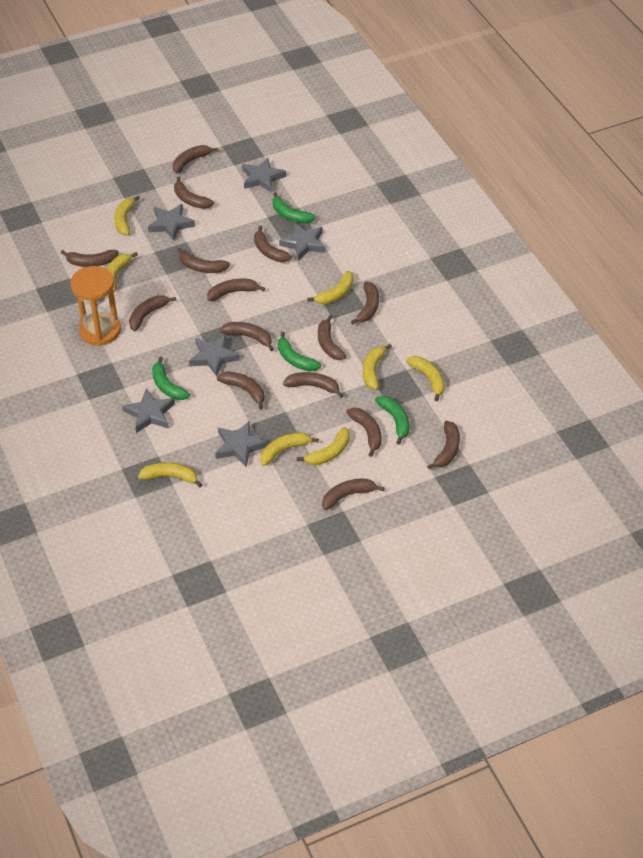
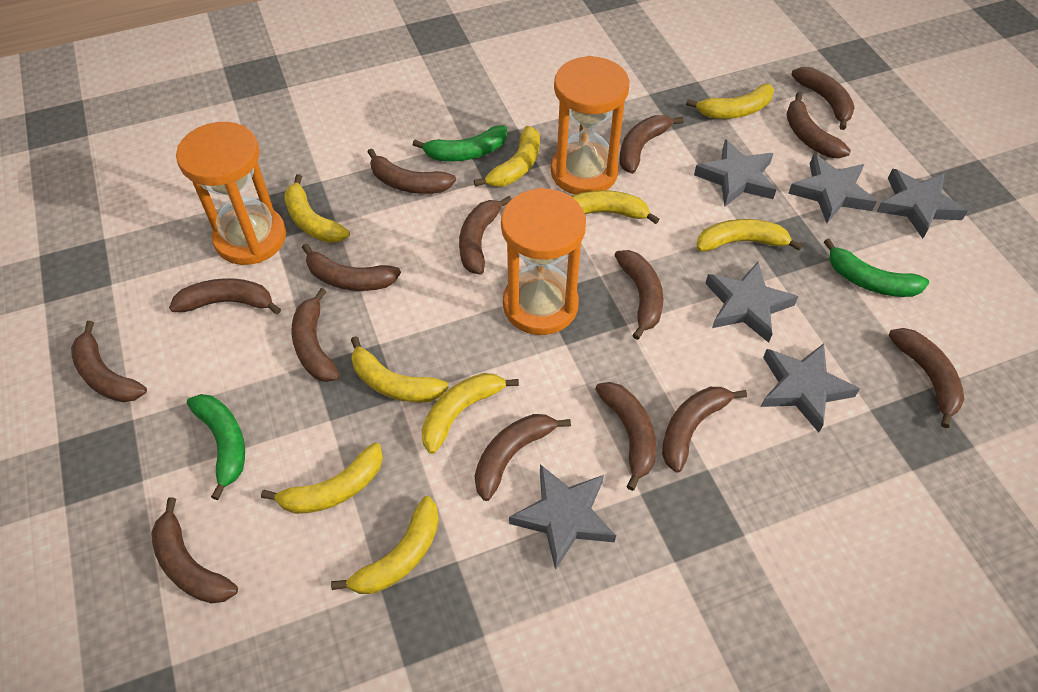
green banana: 4 -> 3
orange hourglass: 1 -> 3
yellow banana: 8 -> 9

